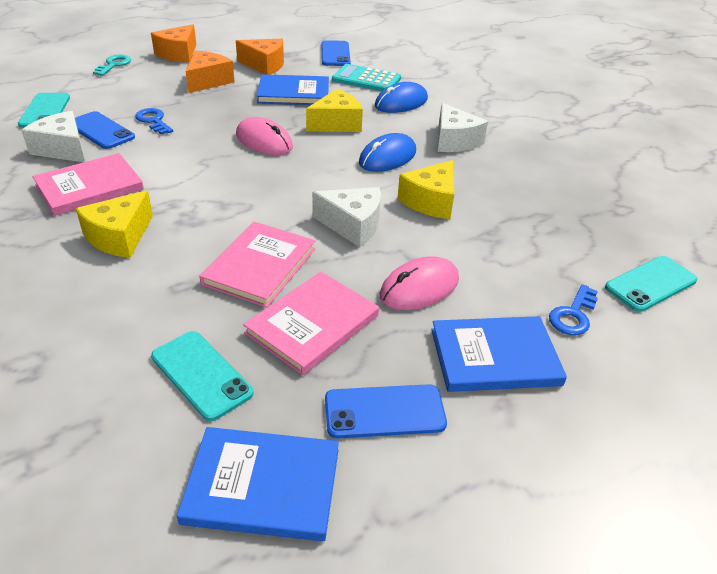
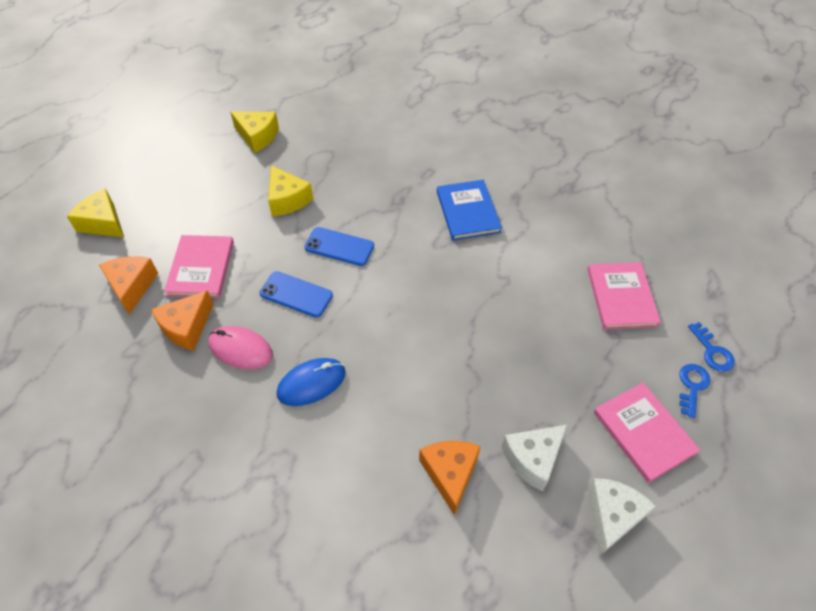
blue book: 3 -> 1
blue mouse: 2 -> 1
blue phone: 3 -> 2
pink mouse: 2 -> 1
turquoise calculator: 1 -> 0
turquoise key: 1 -> 0
turquoise phone: 3 -> 0
white cheese: 3 -> 2

